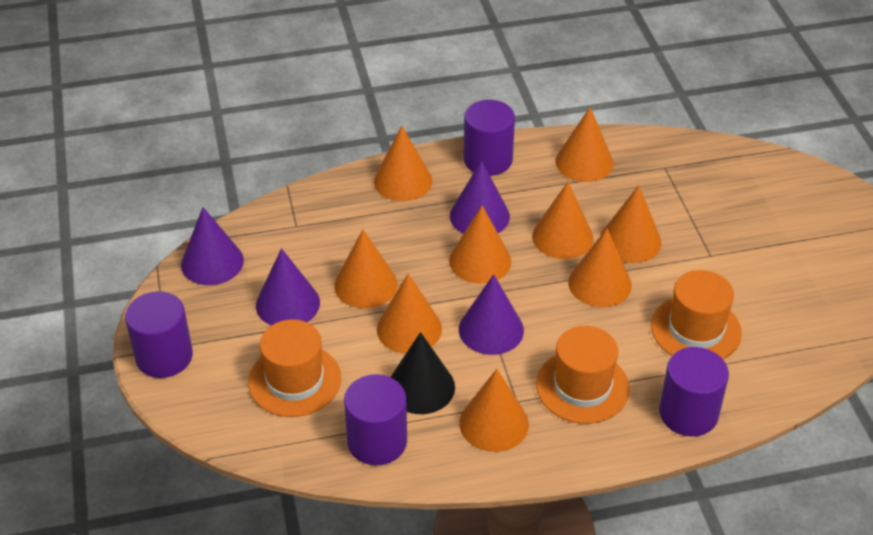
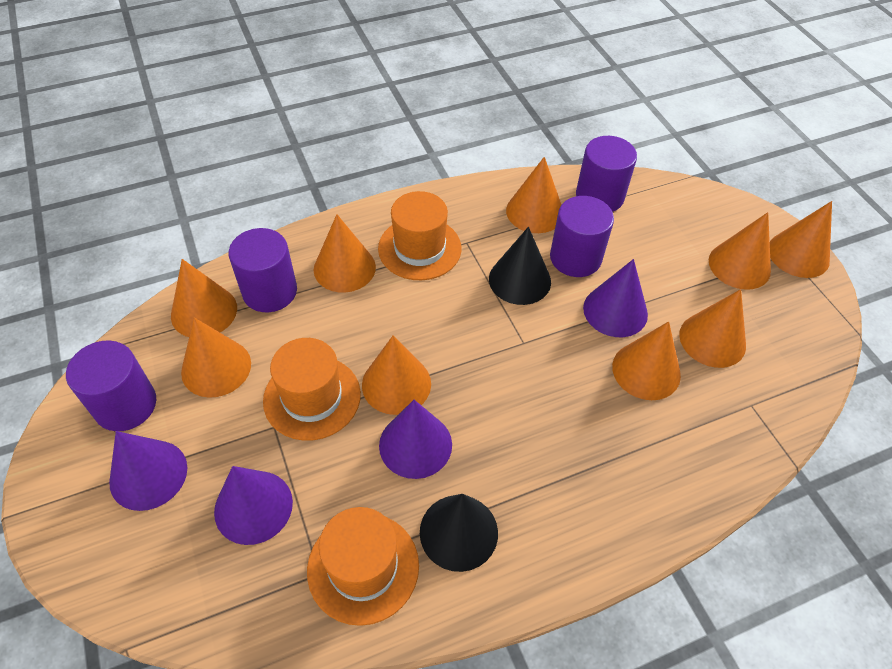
black cone: 1 -> 2

